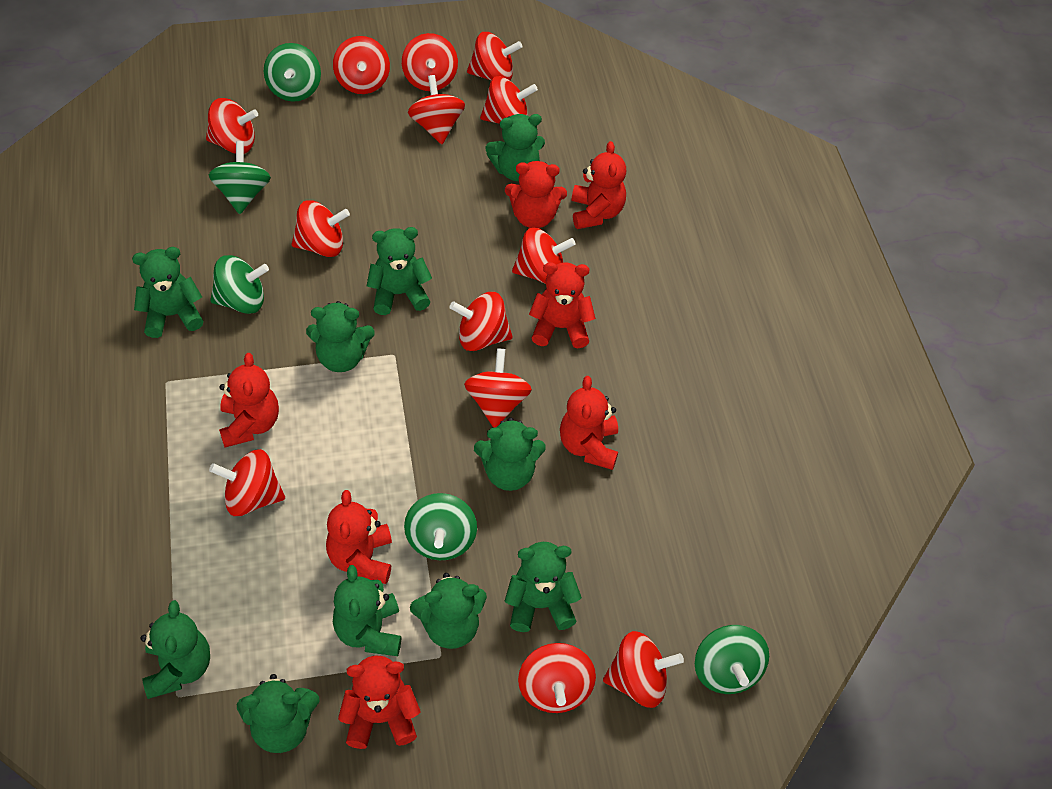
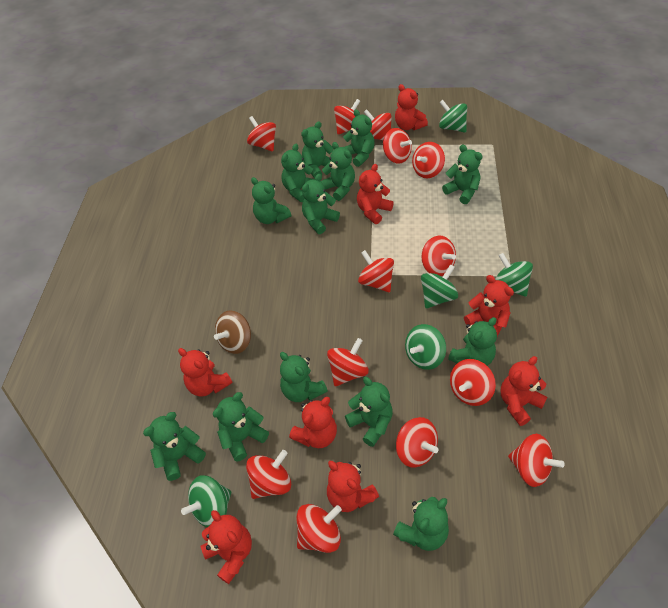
brown spinning top: 0 -> 1
green teddy bear: 10 -> 13
red teddy bear: 7 -> 8

